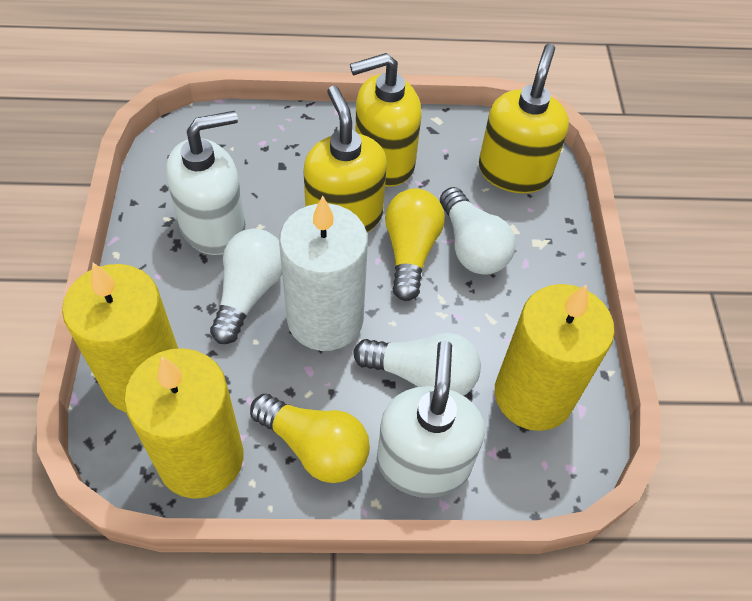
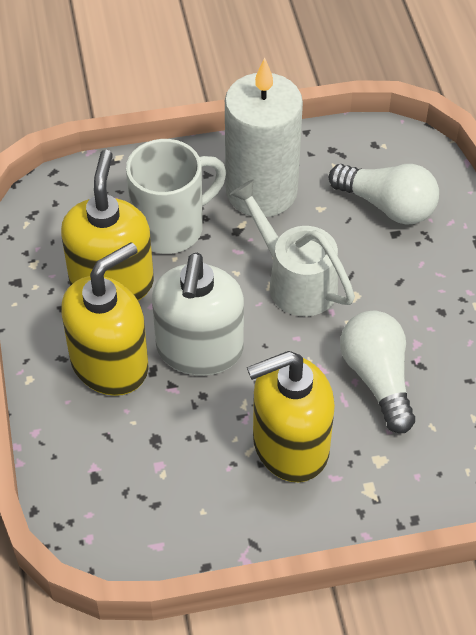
white light bulb: 3 -> 2
white mug: 0 -> 1
white soap dispenser: 2 -> 1
white watering can: 0 -> 1
yellow candle: 3 -> 0
yellow light bulb: 2 -> 0

